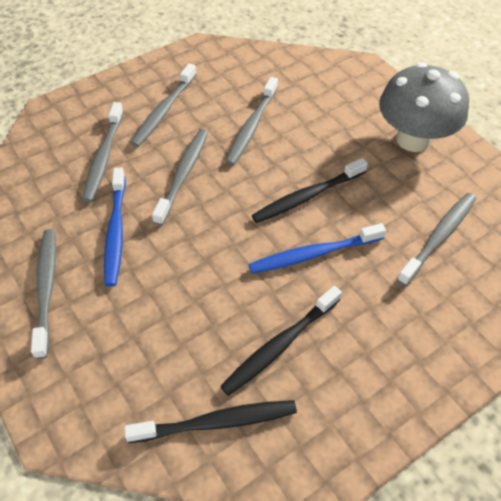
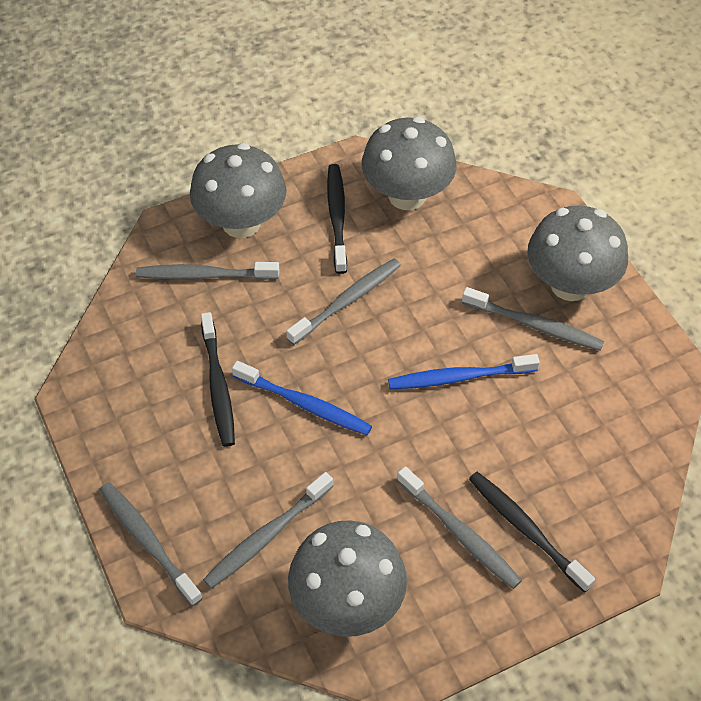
grey mushroom: 1 -> 4

